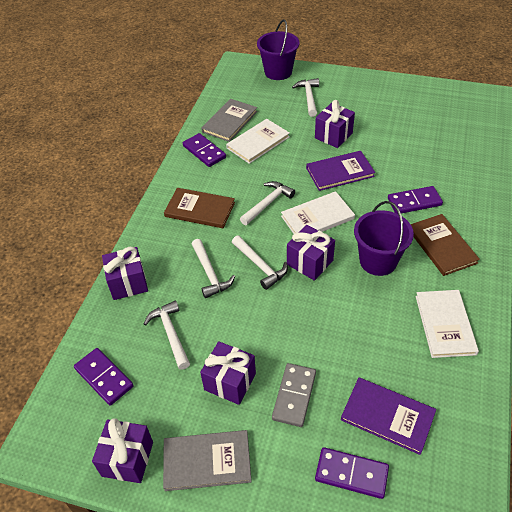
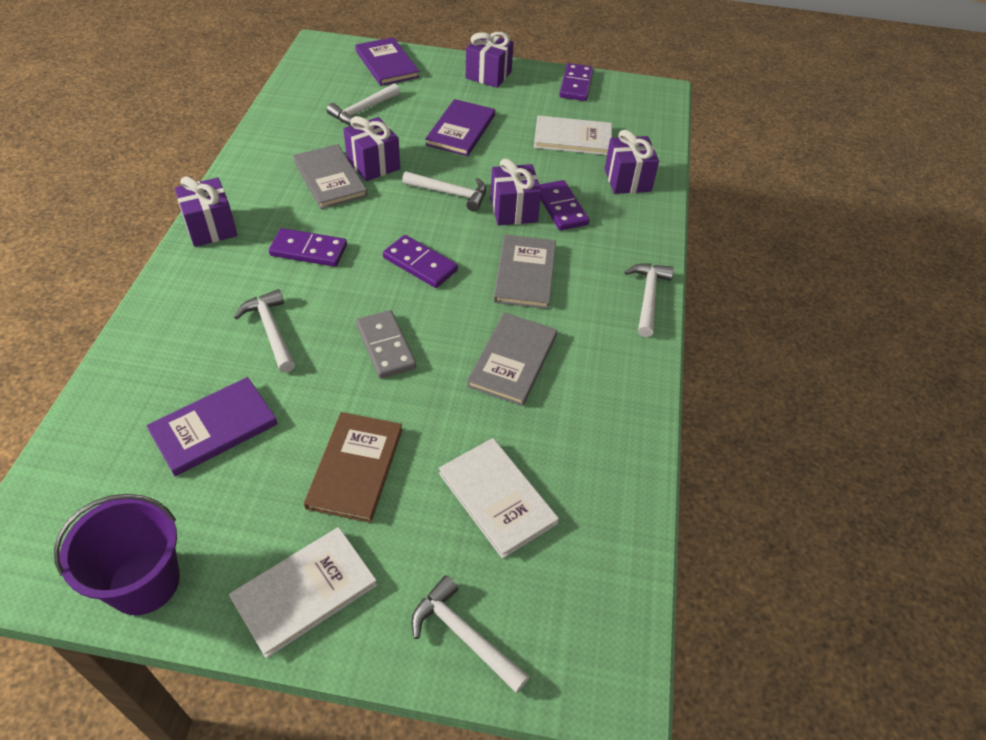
brown book: 2 -> 1
grey book: 2 -> 3
purple book: 2 -> 3
purple bucket: 2 -> 1

